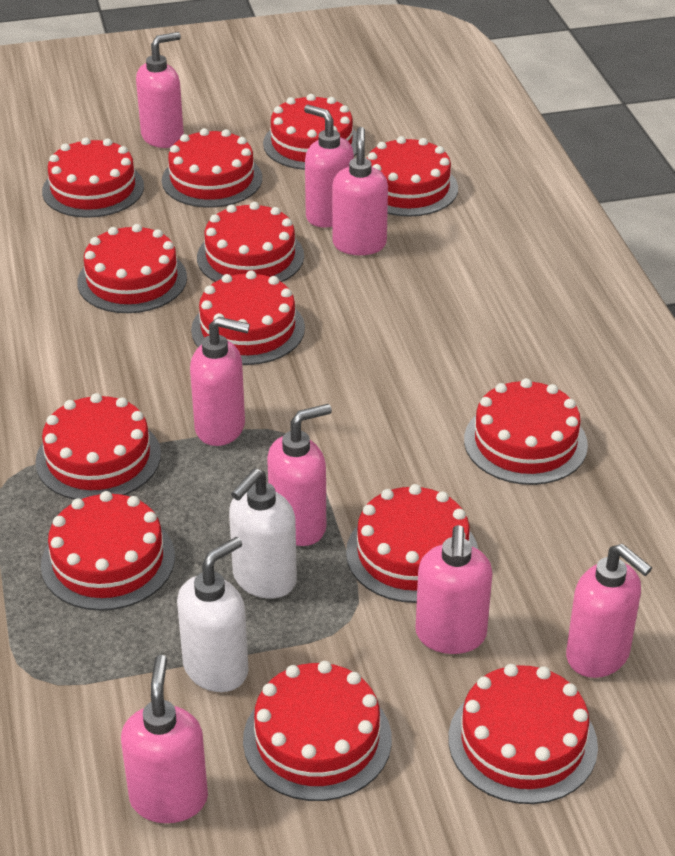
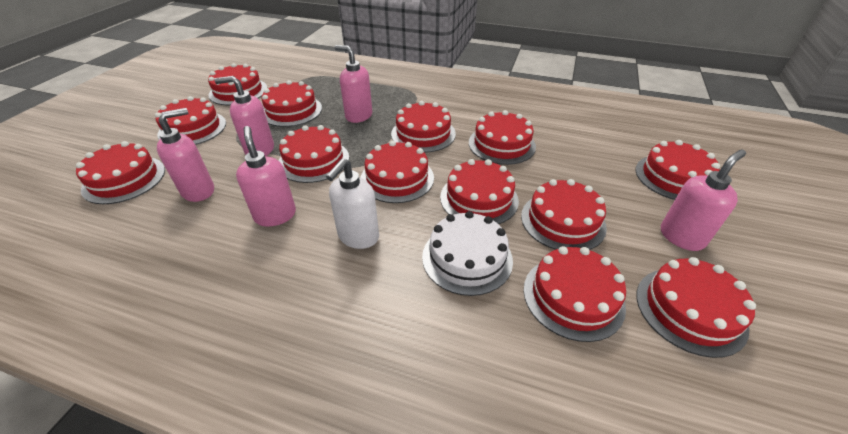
pink soap dispenser: 8 -> 5
white cake: 0 -> 1
white soap dispenser: 2 -> 1

